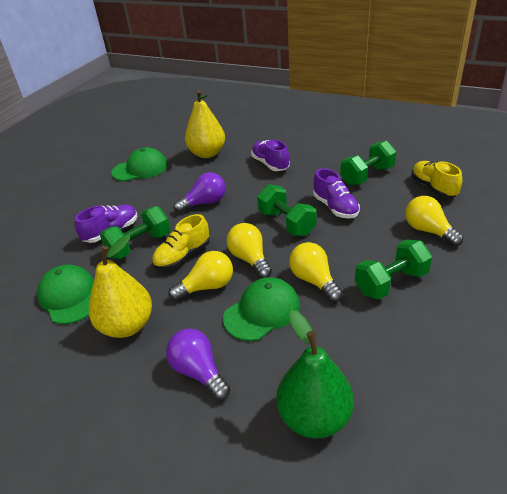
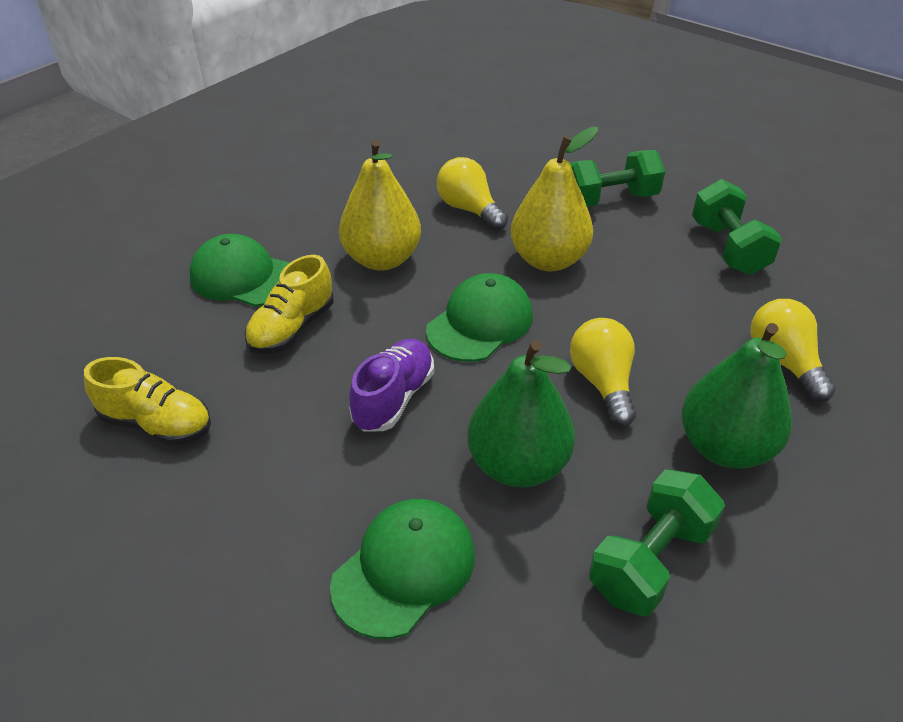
green dumbbell: 4 -> 3
green pear: 1 -> 2
purple light bulb: 2 -> 0
purple shoe: 3 -> 1
yellow light bulb: 4 -> 3

